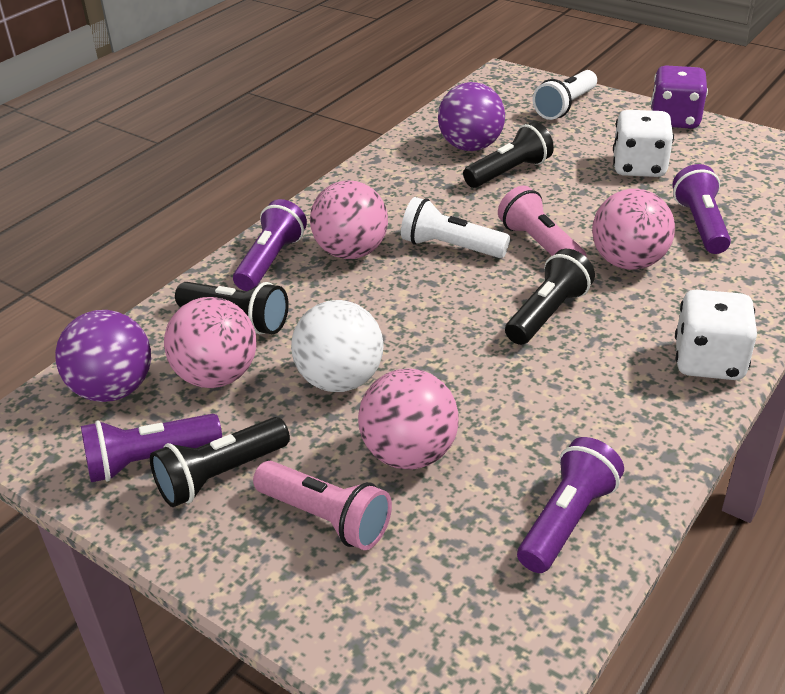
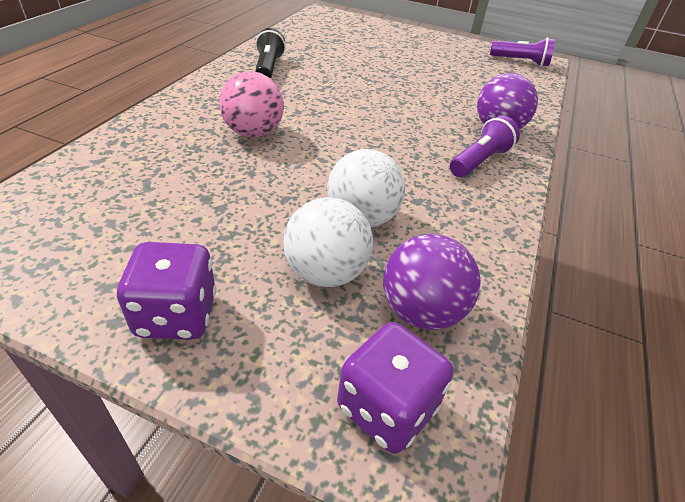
black flashlight: 4 -> 1
pink ball: 4 -> 1
pink flashlight: 2 -> 0
purple dice: 1 -> 2
purple flashlight: 4 -> 2
white ball: 1 -> 2
white dice: 2 -> 0
white flashlight: 2 -> 0

